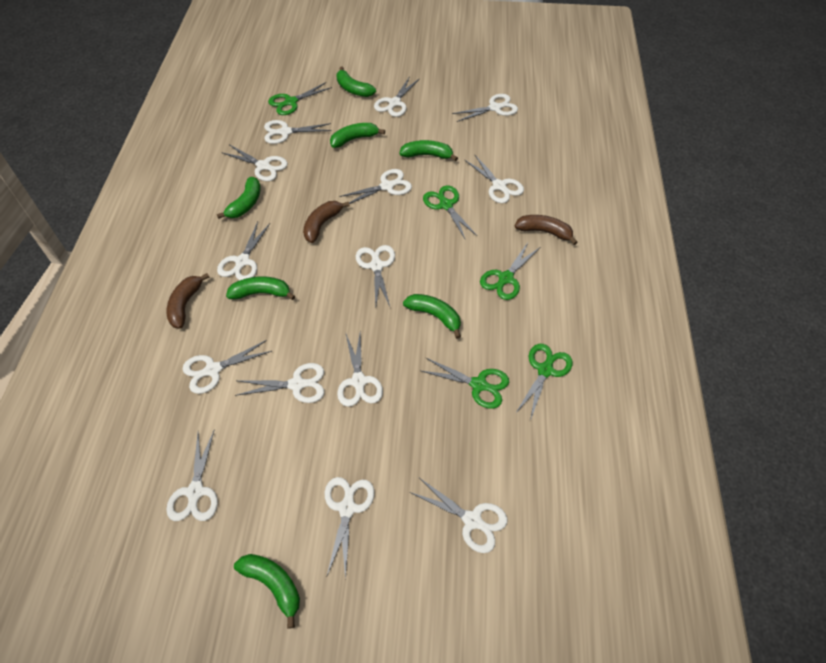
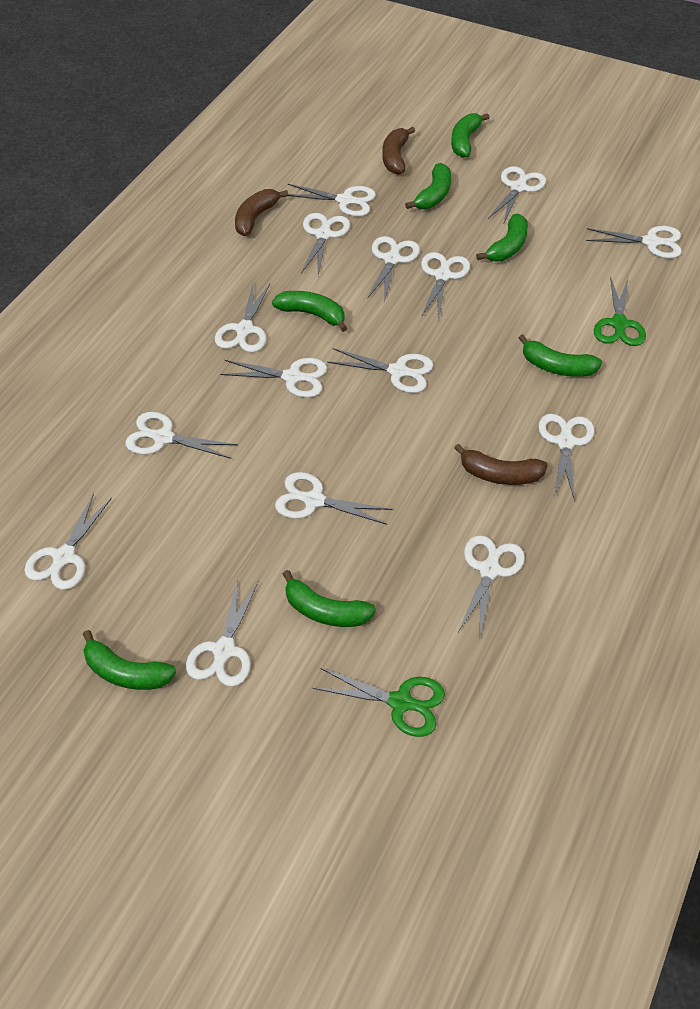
green scissors: 5 -> 2
white scissors: 14 -> 15

